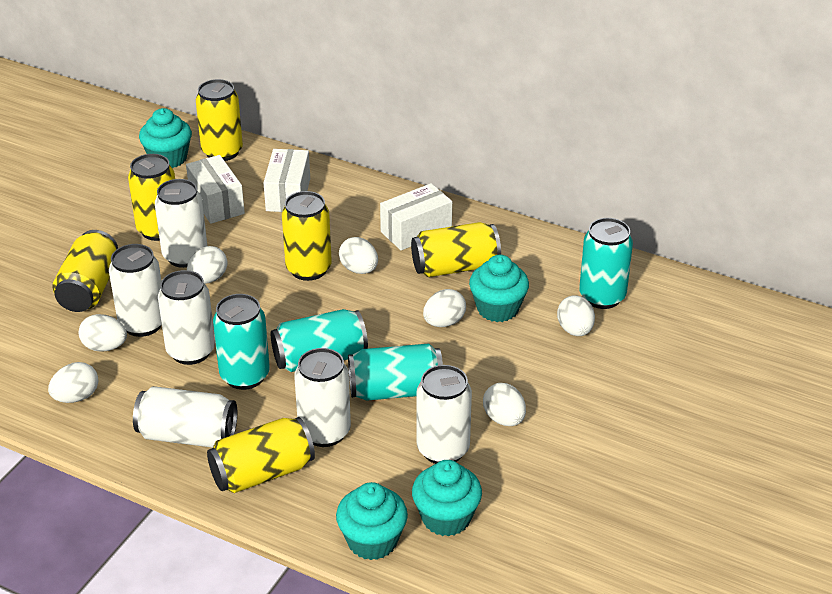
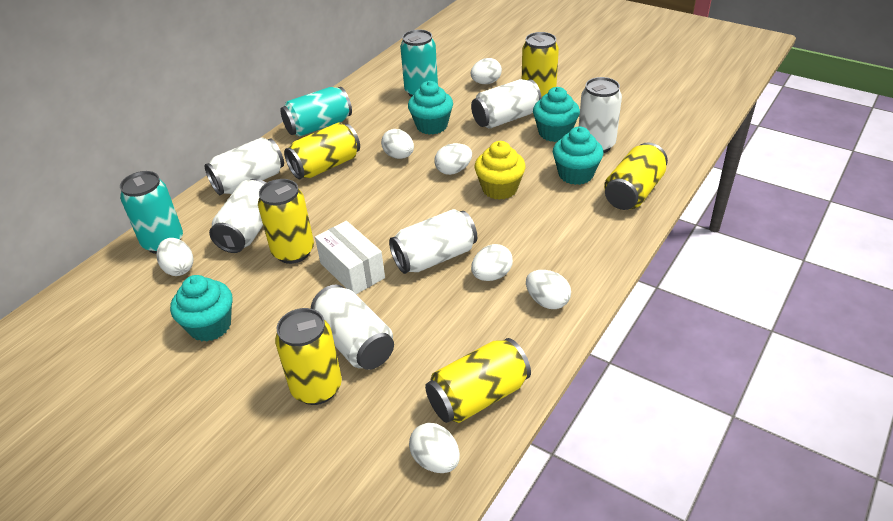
turquoise can: 4 -> 3
white box: 3 -> 1
yellow cupcake: 0 -> 1

